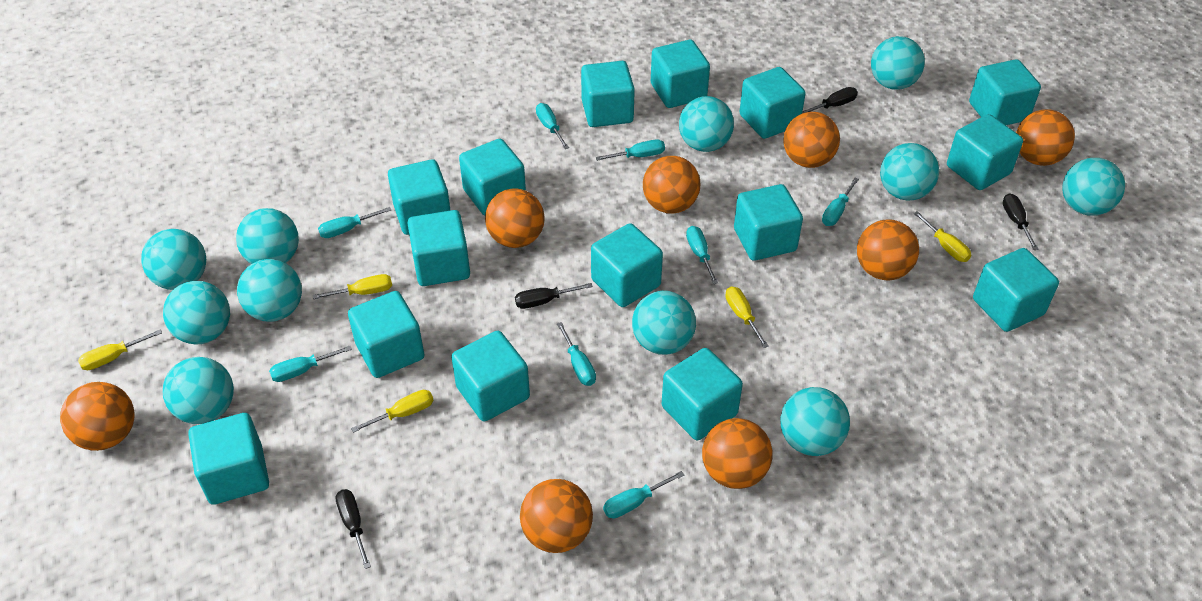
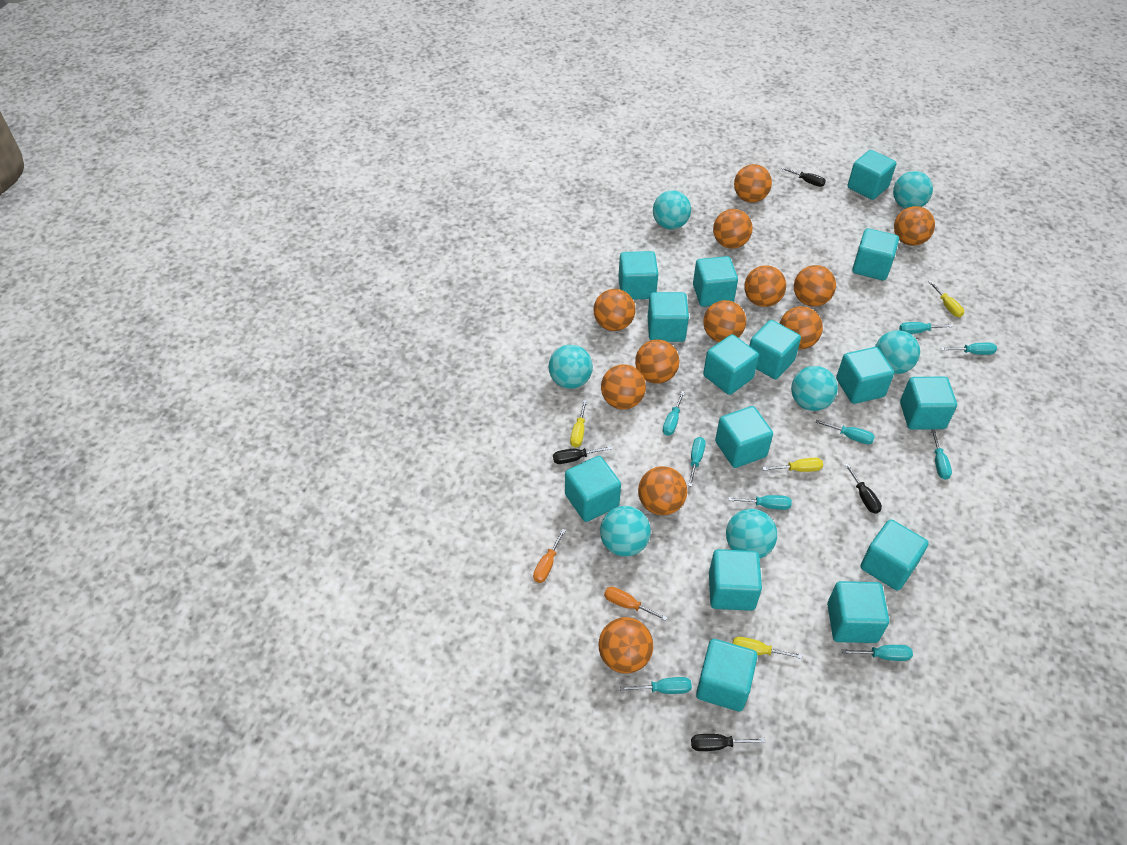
orange ball: 8 -> 12
orange screwdriver: 0 -> 2
turquoise ball: 11 -> 7
turquoise screwdriver: 8 -> 9
yellow screwdriver: 5 -> 4

